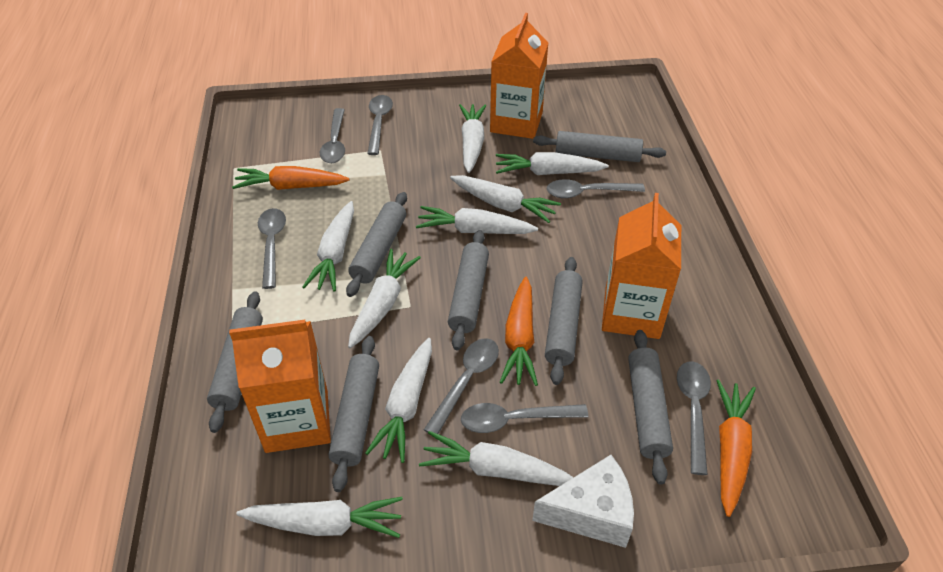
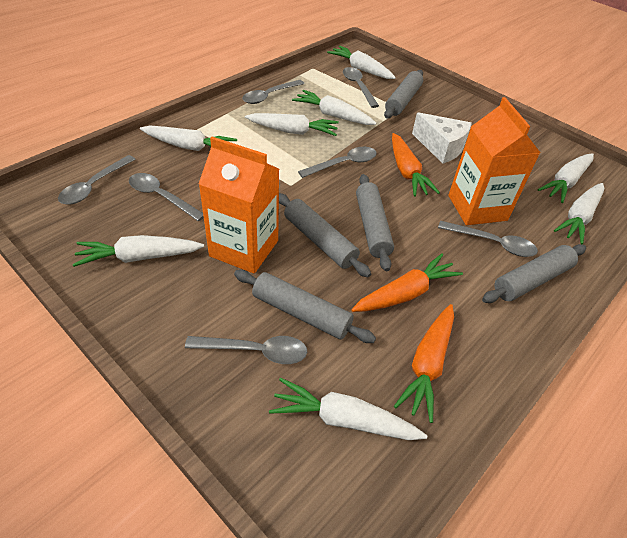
grey rolling pin: 7 -> 5
orange carton: 3 -> 2
white carrot: 9 -> 8

